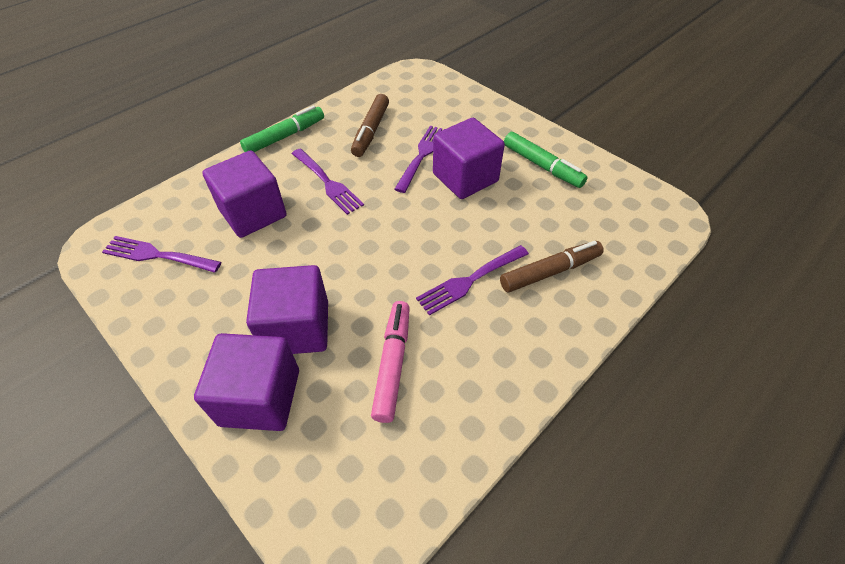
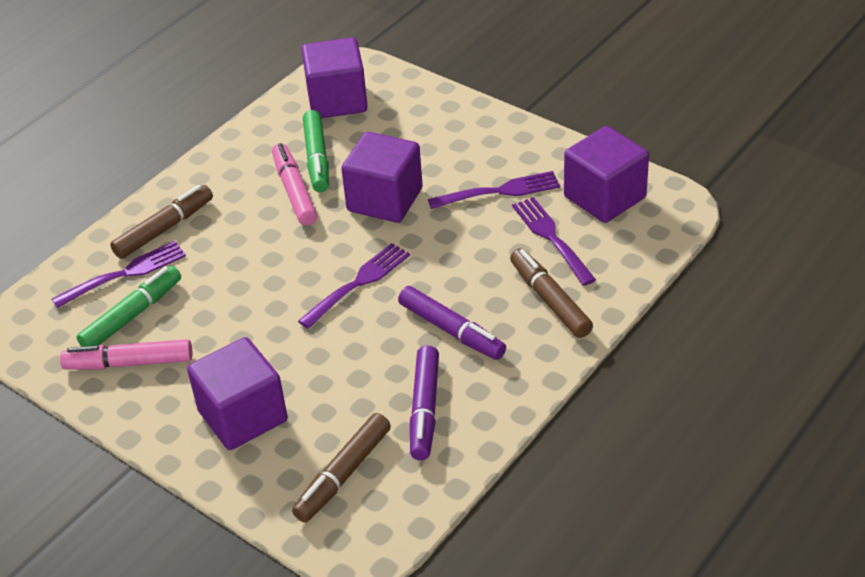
brown marker: 2 -> 3
pink marker: 1 -> 2
purple marker: 0 -> 2

